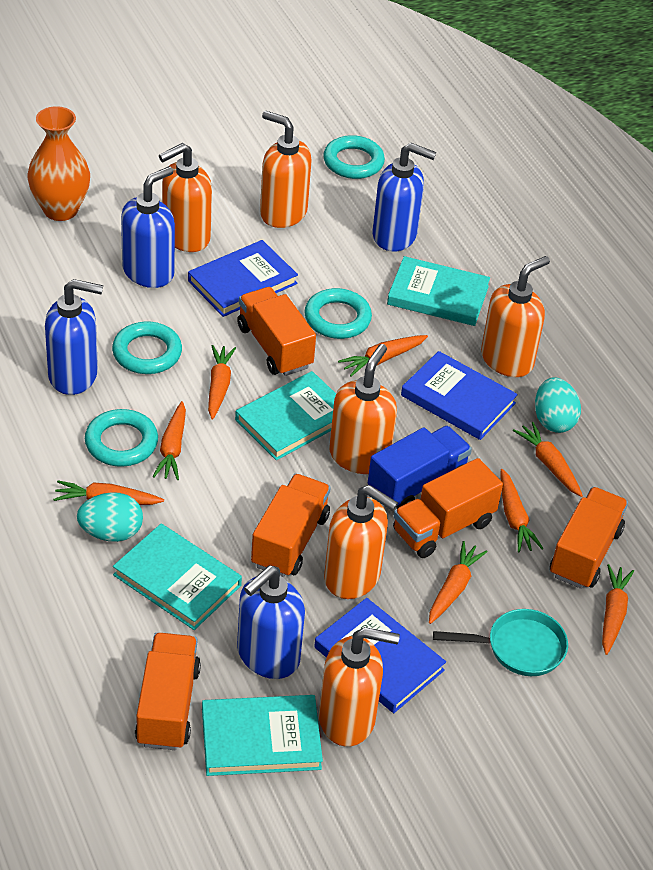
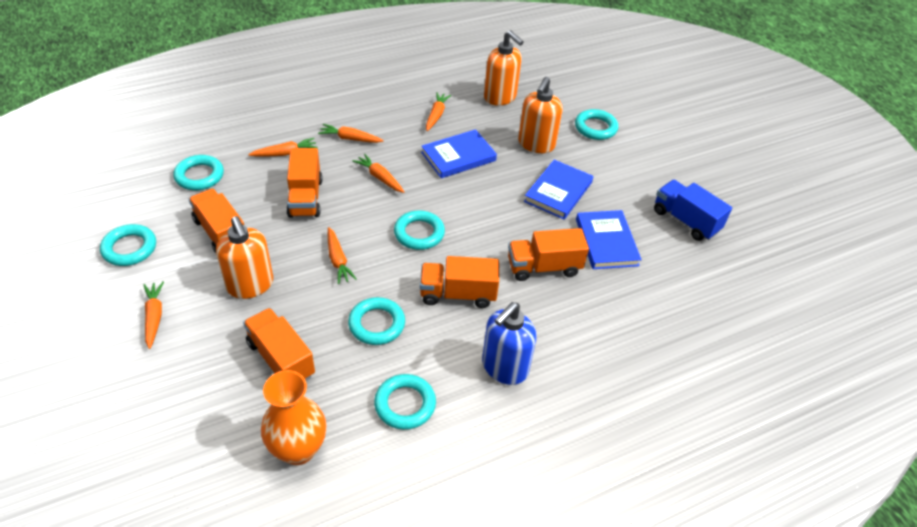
blue soap dispenser: 4 -> 1
orange carrot: 8 -> 6
orange soap dispenser: 6 -> 3
turquoise book: 4 -> 0
turquoise egg: 2 -> 0
turquoise pan: 1 -> 0
turquoise ring: 4 -> 6

